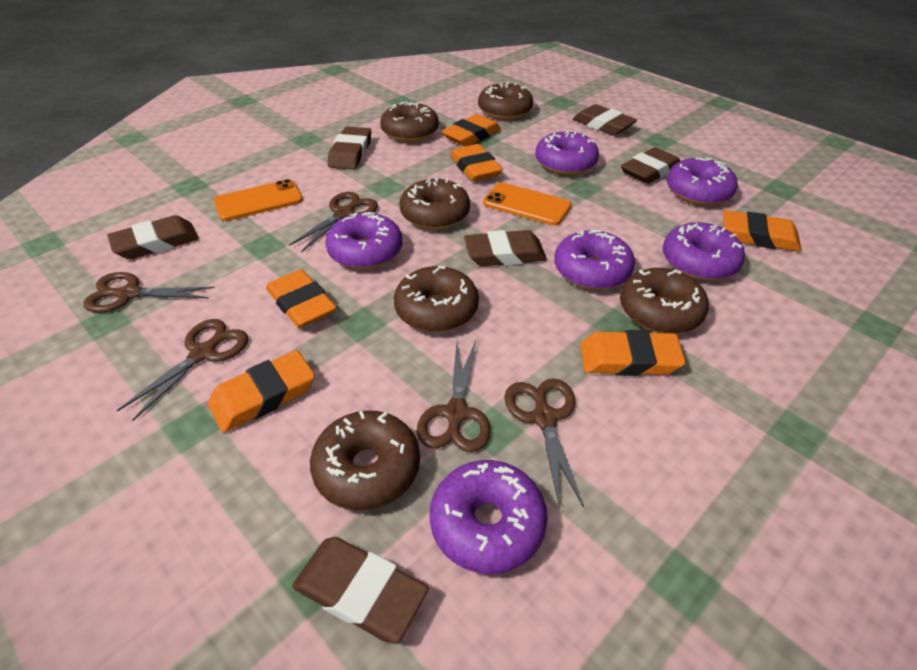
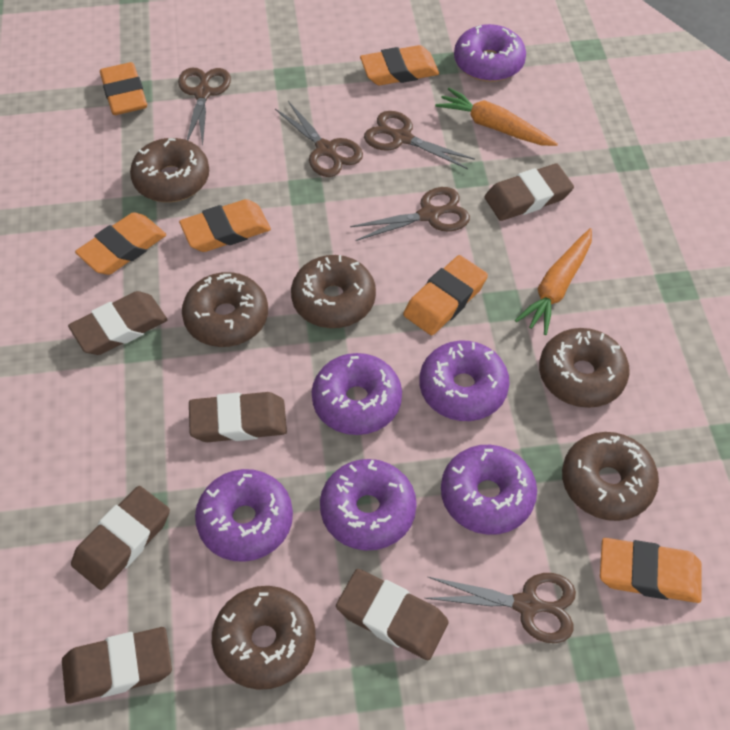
orange carrot: 0 -> 2
orange phone: 2 -> 0

